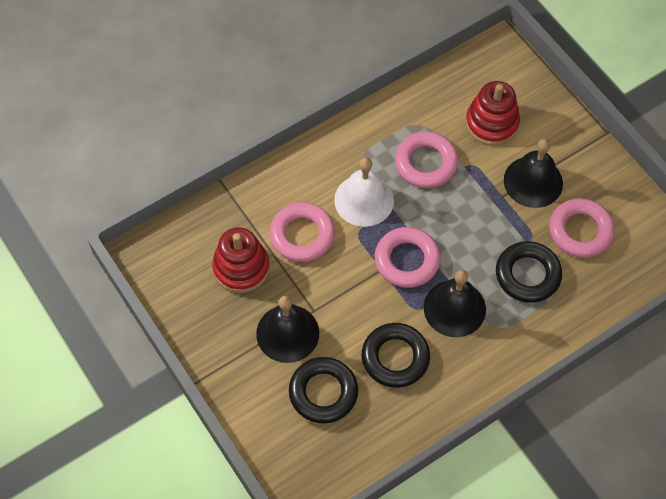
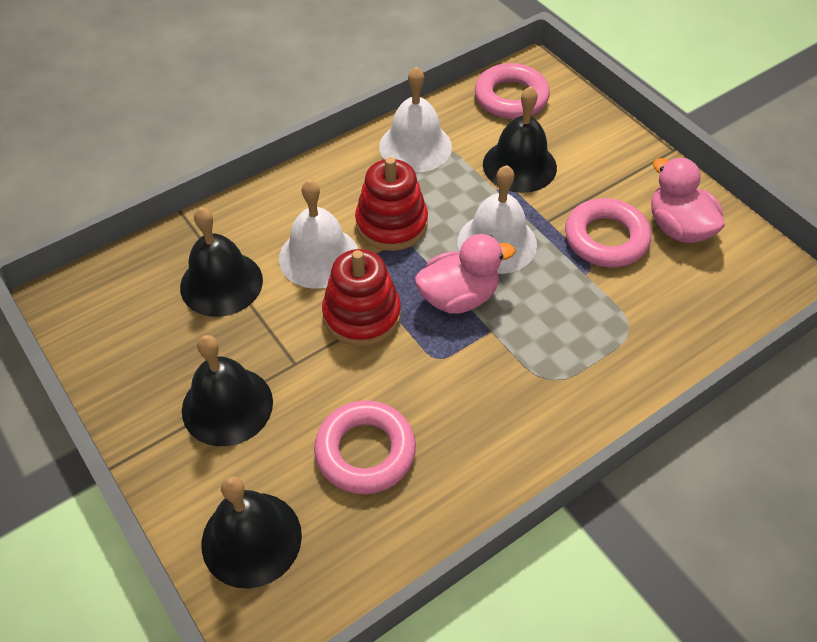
black bell: 3 -> 4
black ring: 3 -> 0
pink duck: 0 -> 2
pink ring: 4 -> 3
white bell: 1 -> 3

